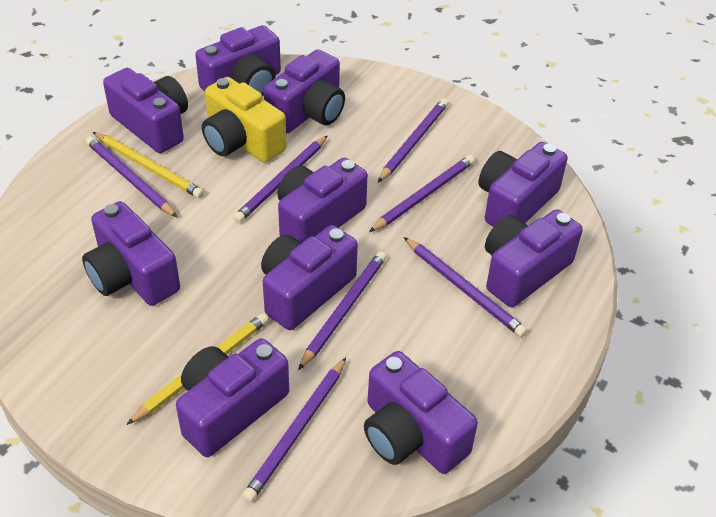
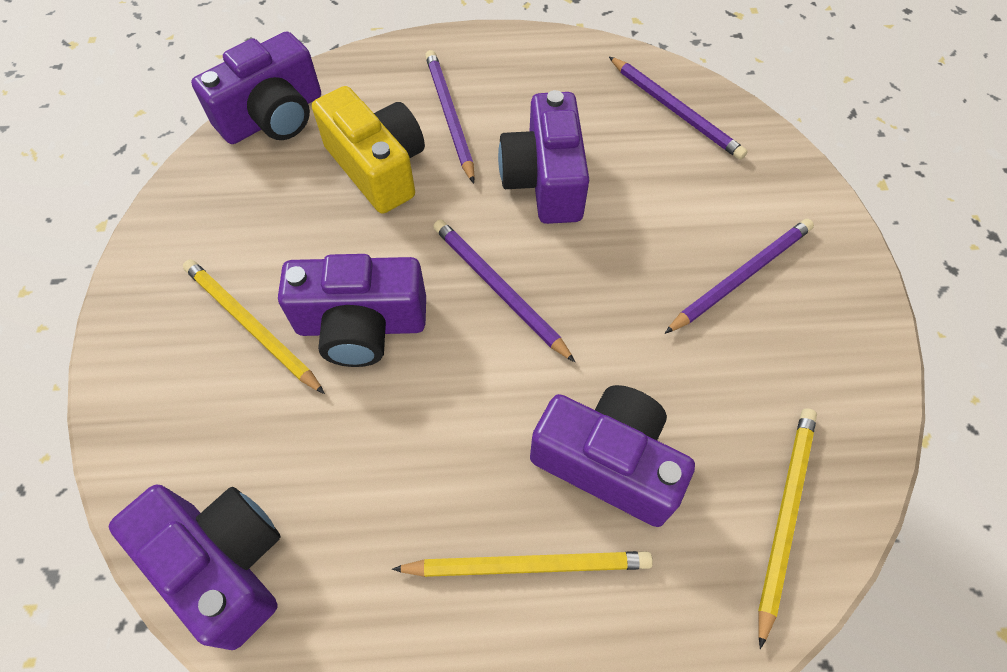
purple camera: 10 -> 5
purple pencil: 7 -> 4
yellow pencil: 2 -> 3

